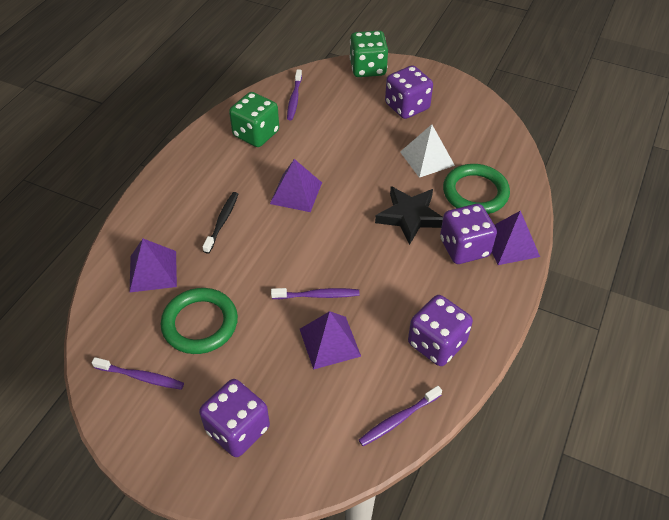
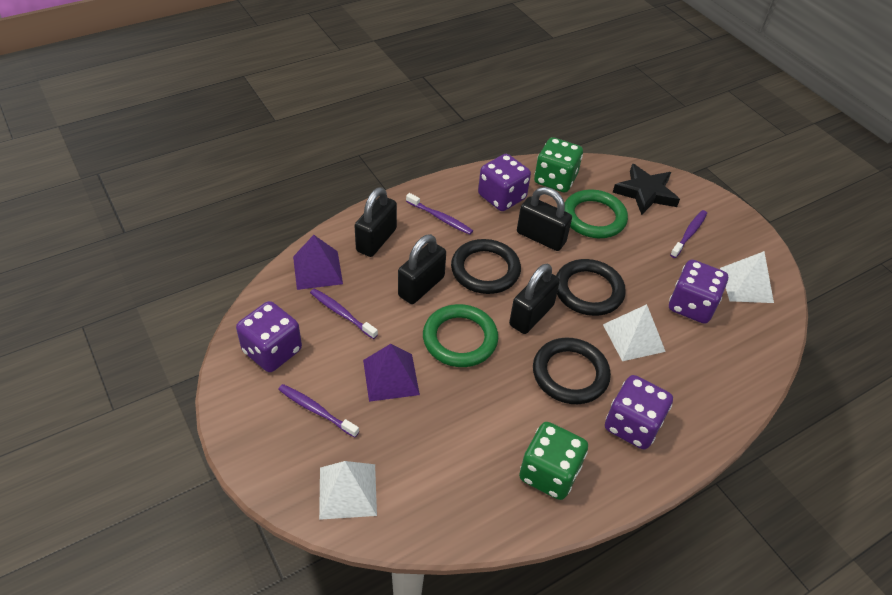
black padlock: 0 -> 4
black ring: 0 -> 3
black toothbrush: 1 -> 0
purple pyramid: 4 -> 2
white pyramid: 1 -> 3

